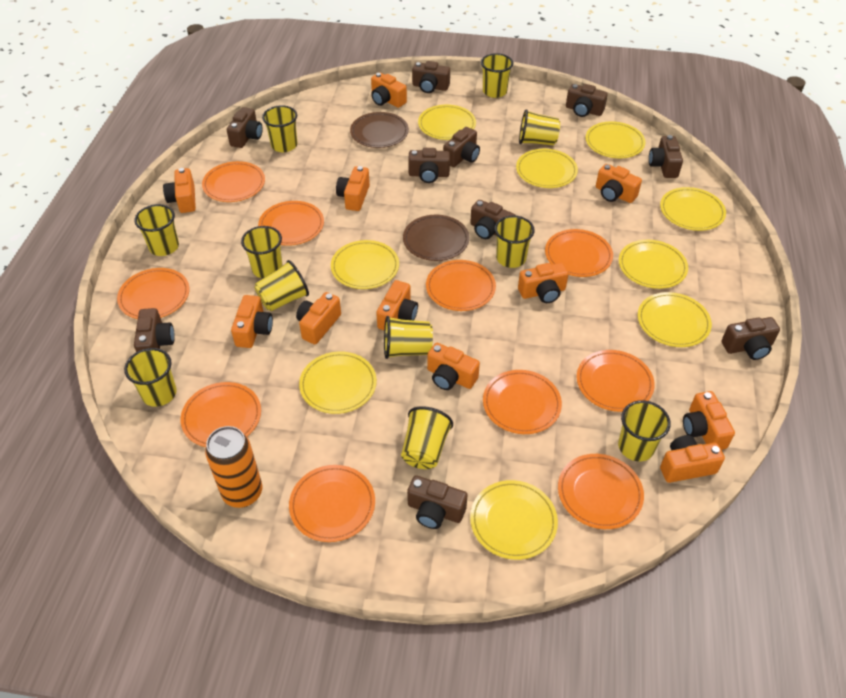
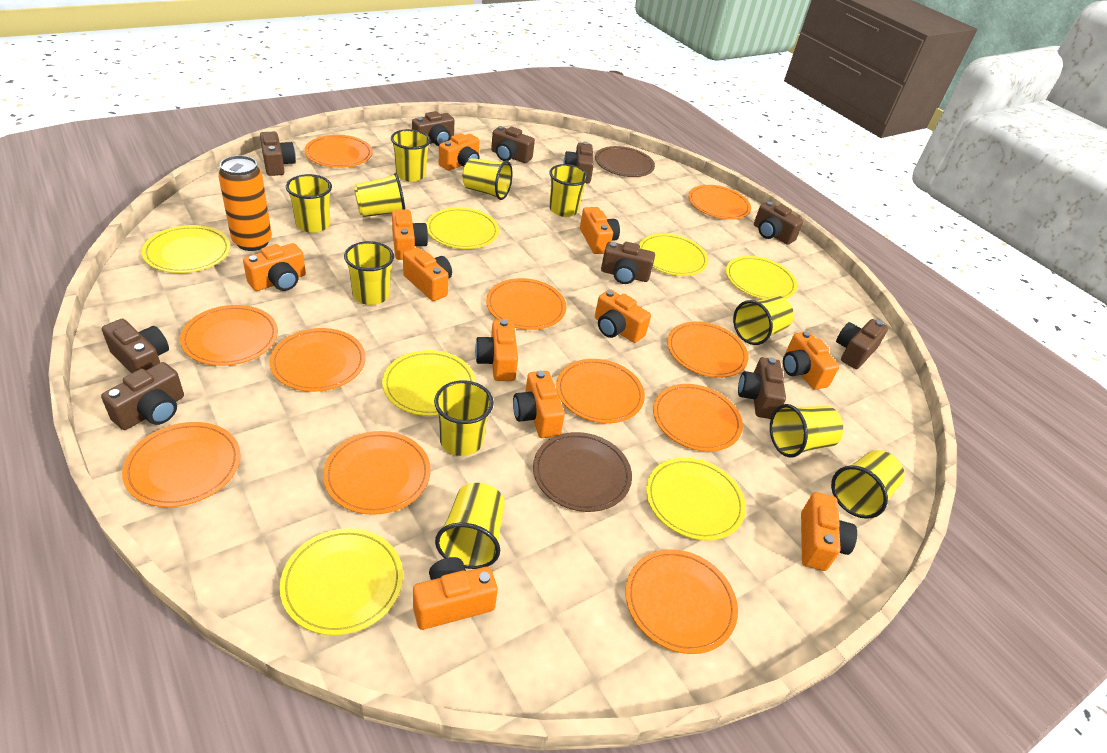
orange plate: 10 -> 11
yellow plate: 9 -> 7

